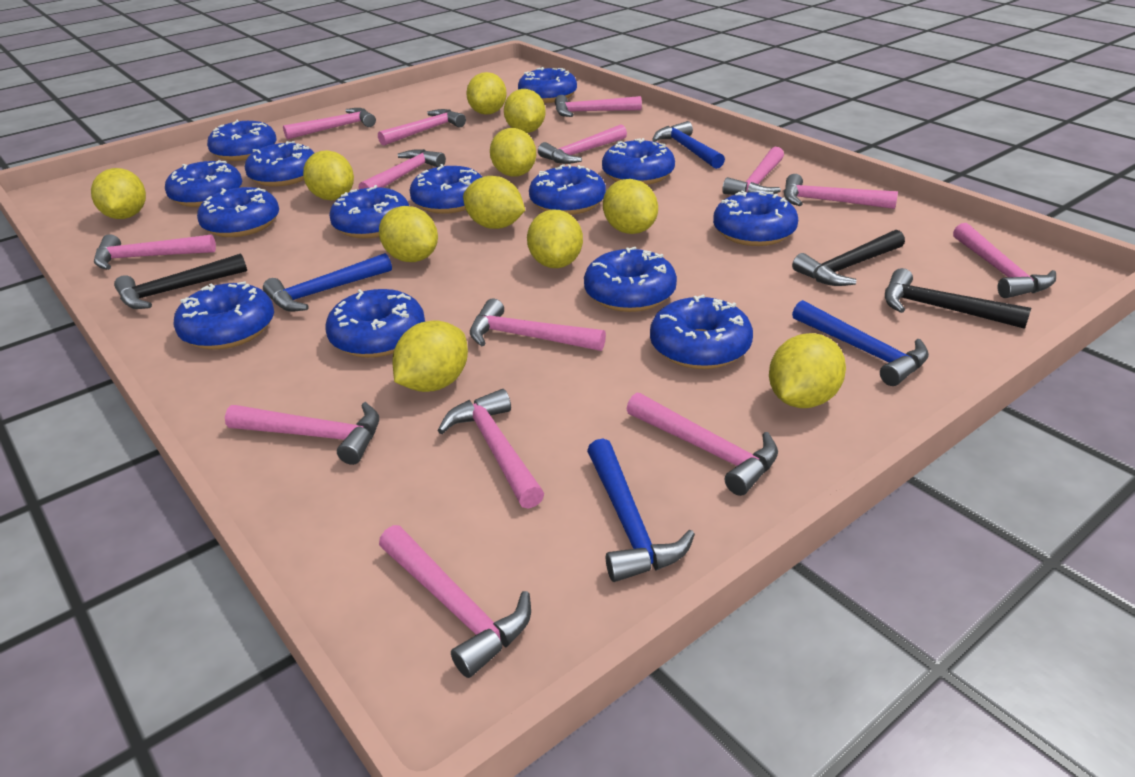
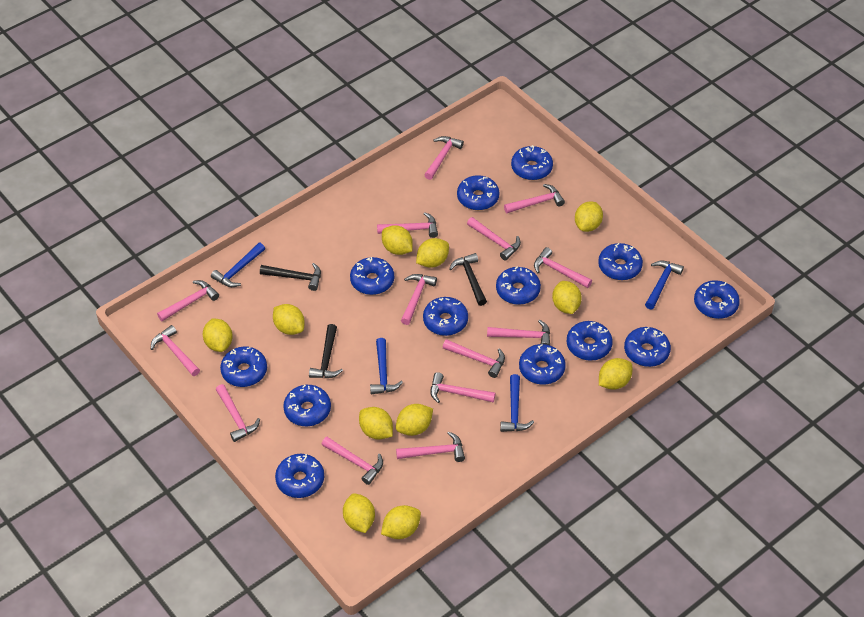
blue donut: 14 -> 13

